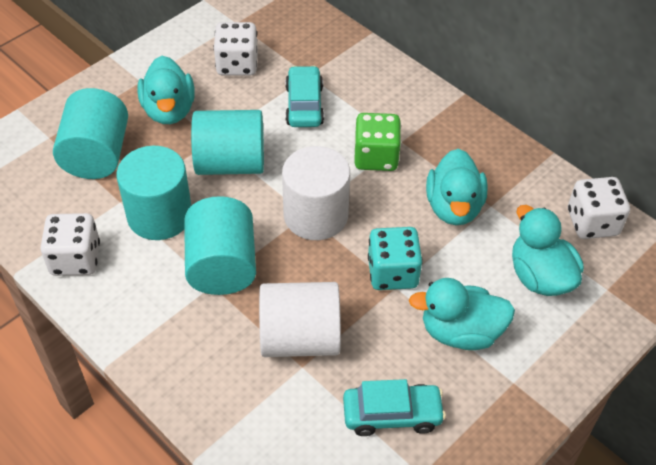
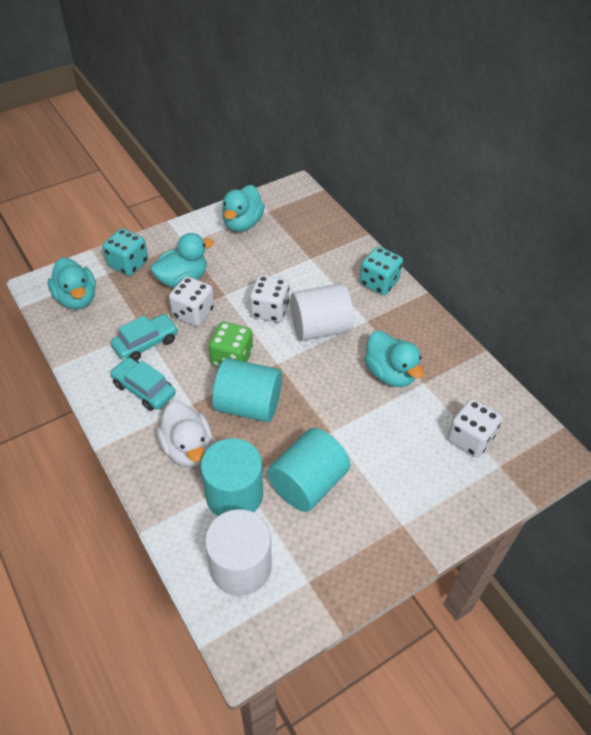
turquoise cylinder: 4 -> 3
turquoise dice: 1 -> 2
white duck: 0 -> 1

